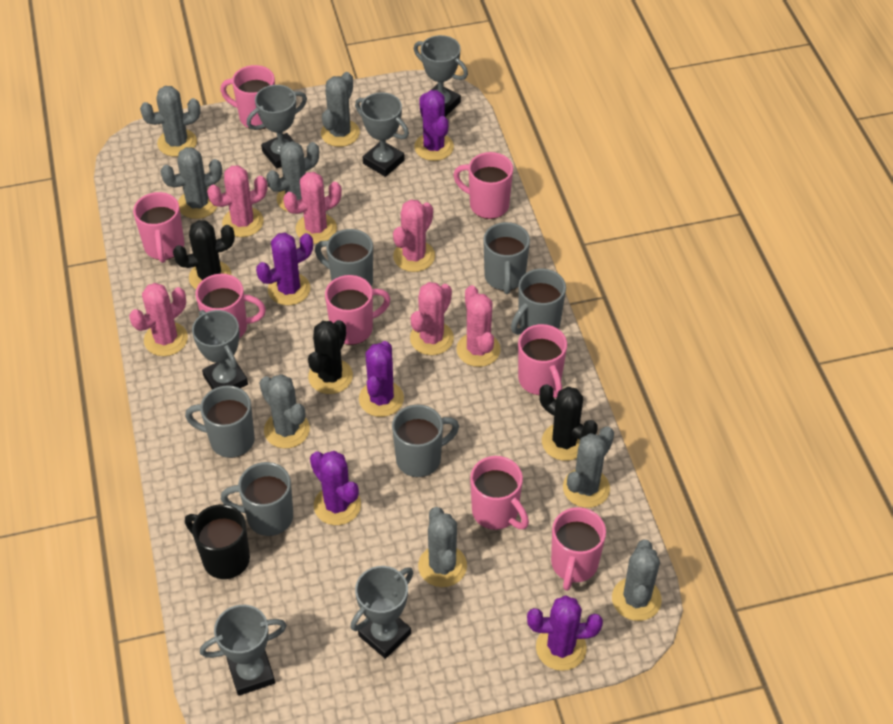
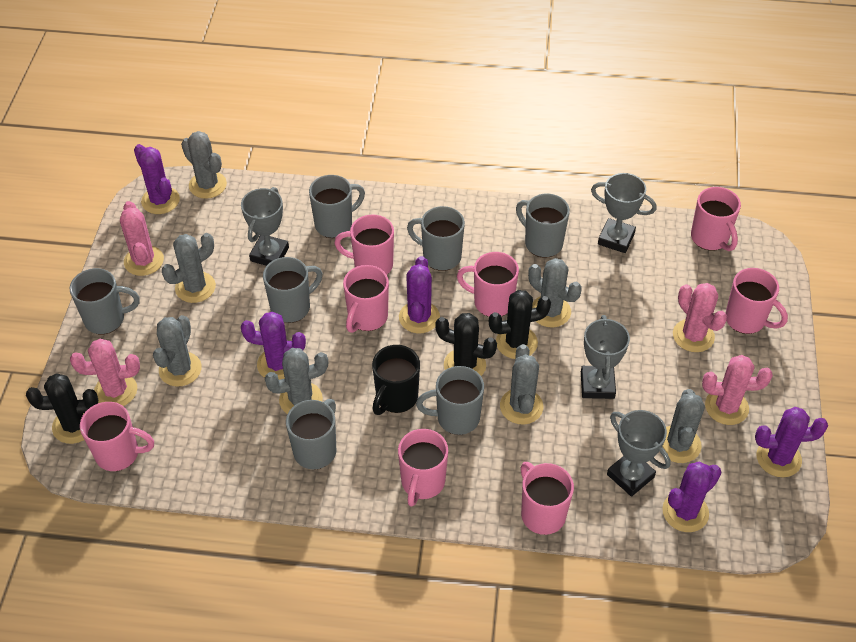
grey cactus: 8 -> 7
grey mug: 6 -> 7
grey trophy: 6 -> 4
pink cactus: 6 -> 4

